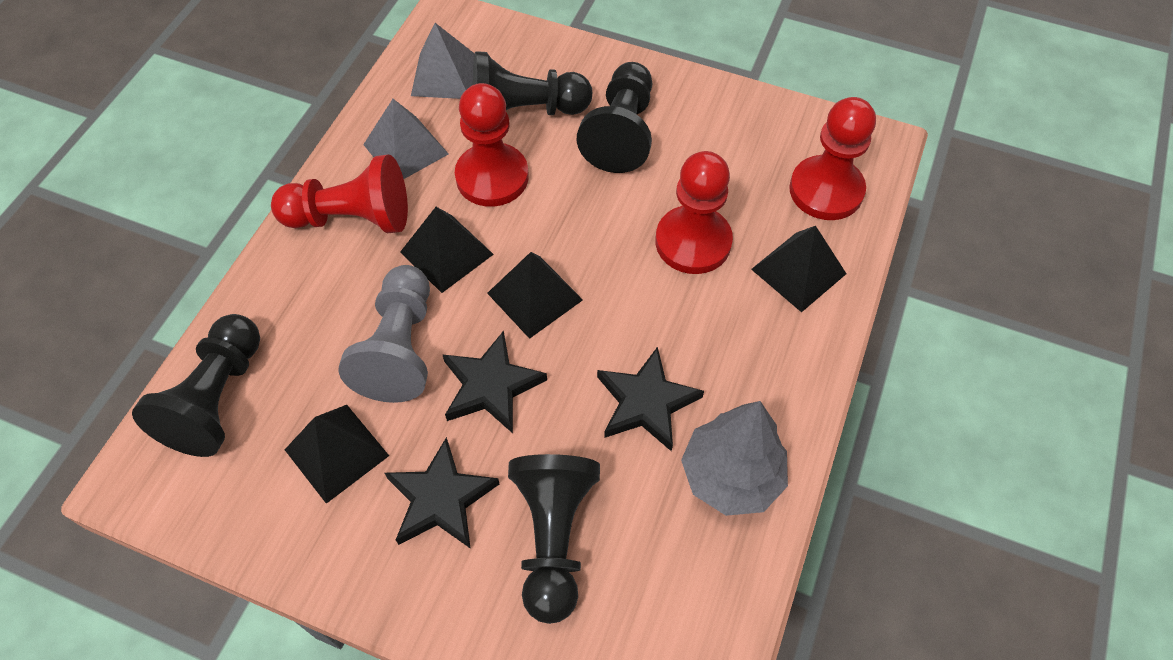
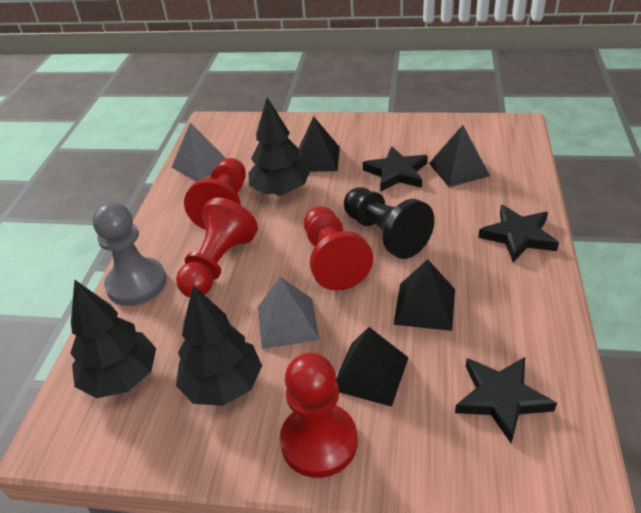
black pawn: 4 -> 1
black tree: 0 -> 3
grey tree: 1 -> 0

